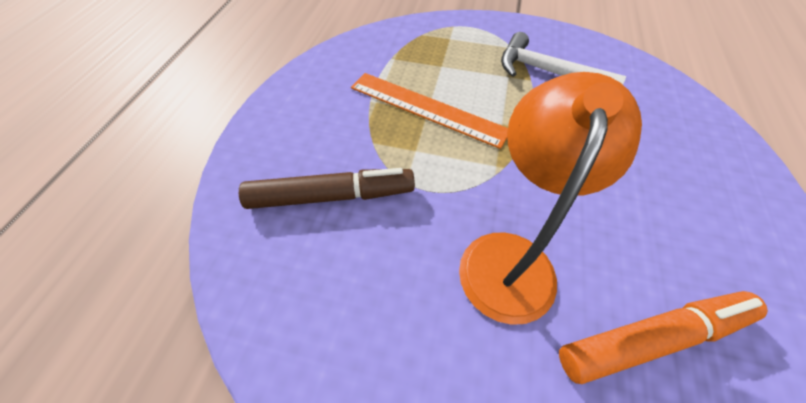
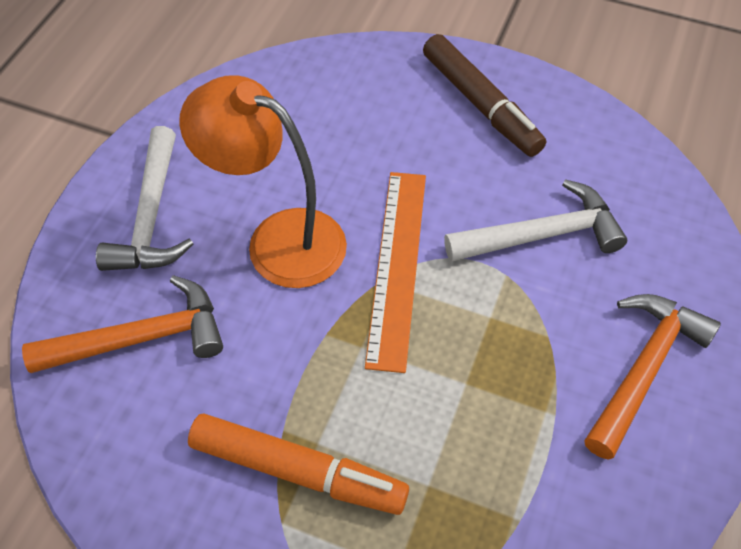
orange hammer: 0 -> 2
white hammer: 1 -> 2

